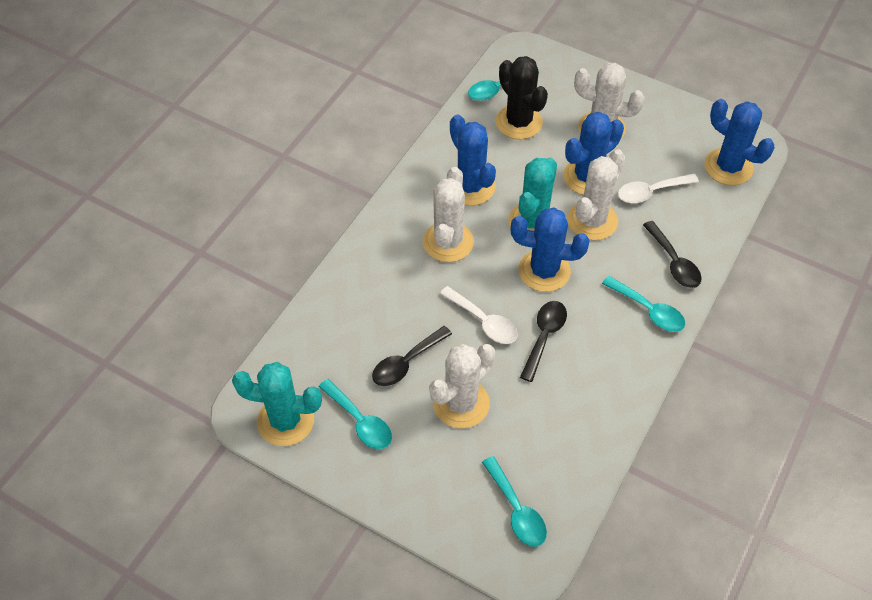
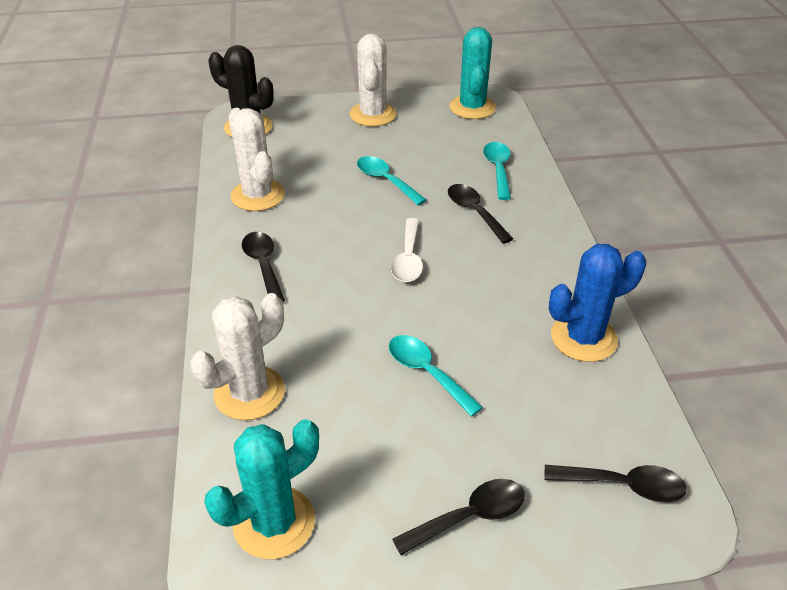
black spoon: 3 -> 4
blue cactus: 4 -> 1
turquoise spoon: 4 -> 3
white cactus: 4 -> 3
white spoon: 2 -> 1

